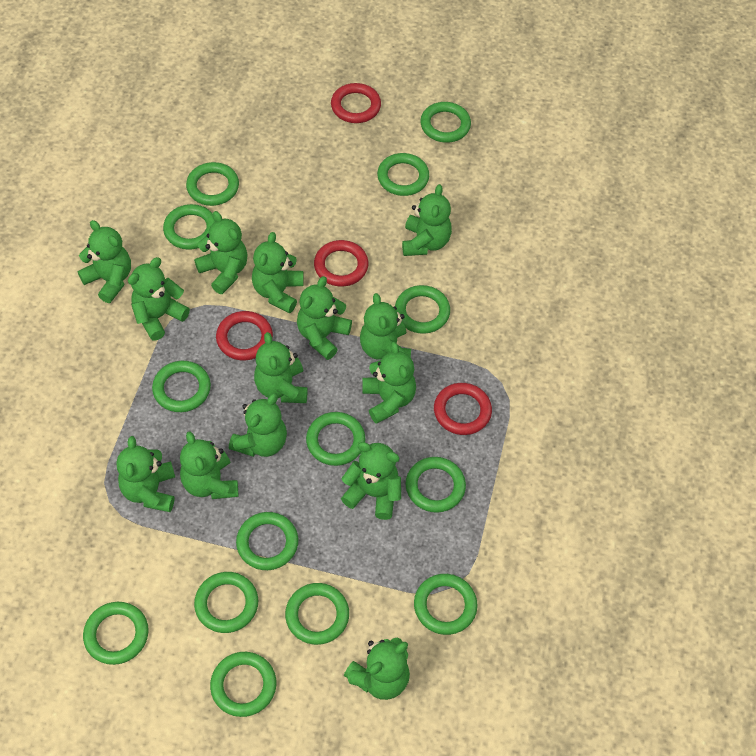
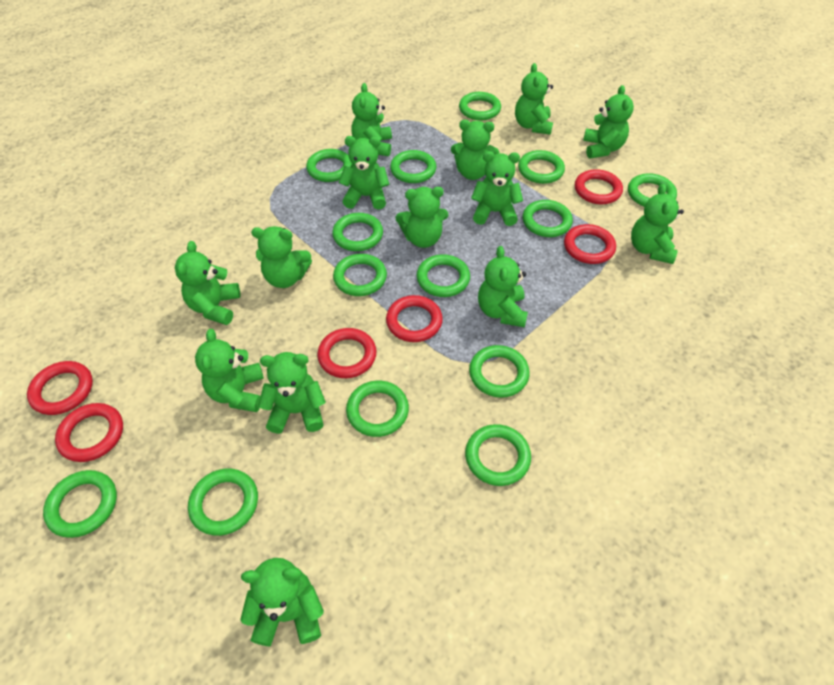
red ring: 4 -> 6

